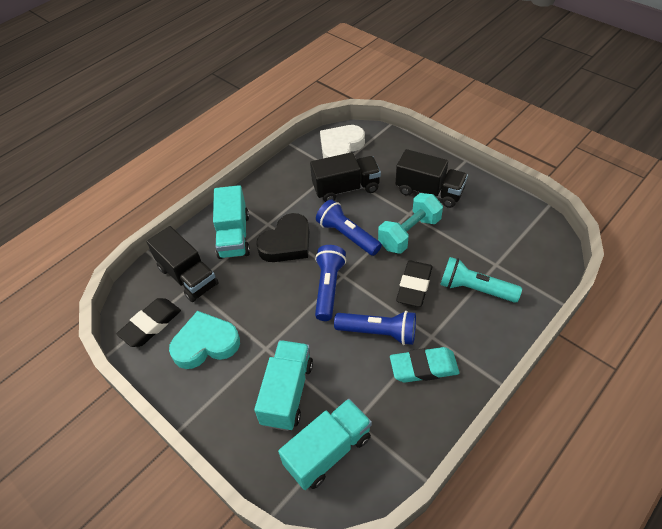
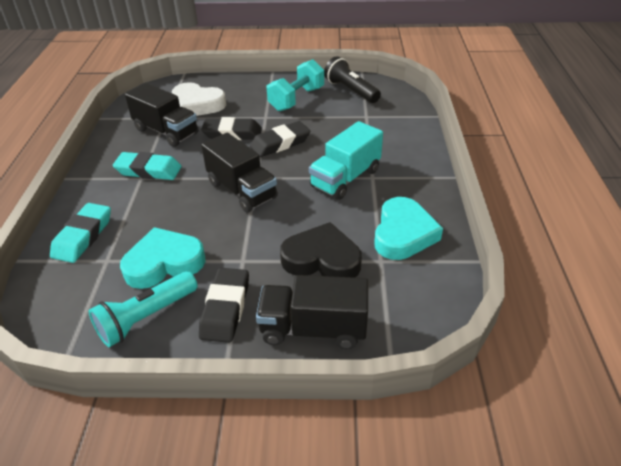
black eraser: 2 -> 3
black flashlight: 0 -> 1
blue flashlight: 3 -> 0
turquoise eraser: 1 -> 2
turquoise heart: 1 -> 2
turquoise truck: 3 -> 1

